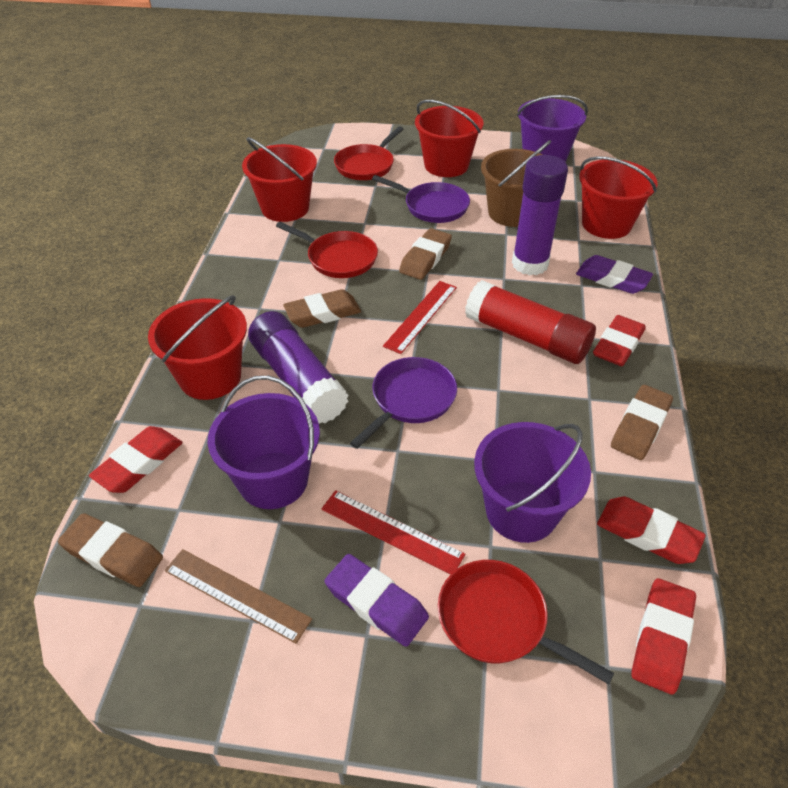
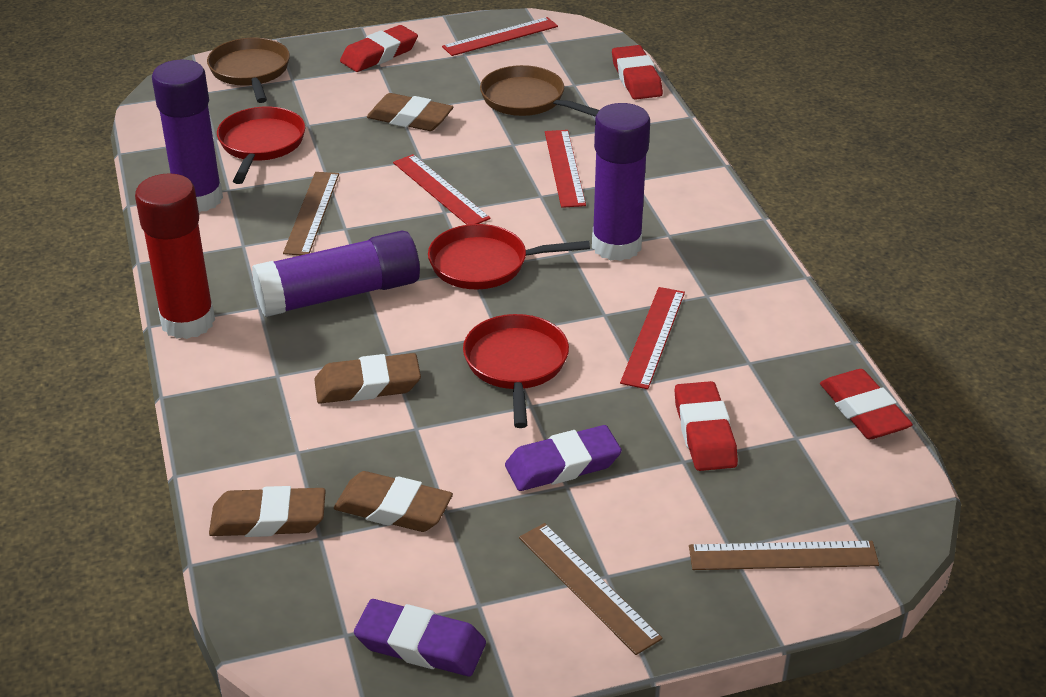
brown bucket: 1 -> 0
brown pan: 0 -> 2
brown ruler: 1 -> 3
purple bucket: 3 -> 0
purple glue stick: 2 -> 3
purple pan: 2 -> 0
red bucket: 4 -> 0
red ruler: 2 -> 4

